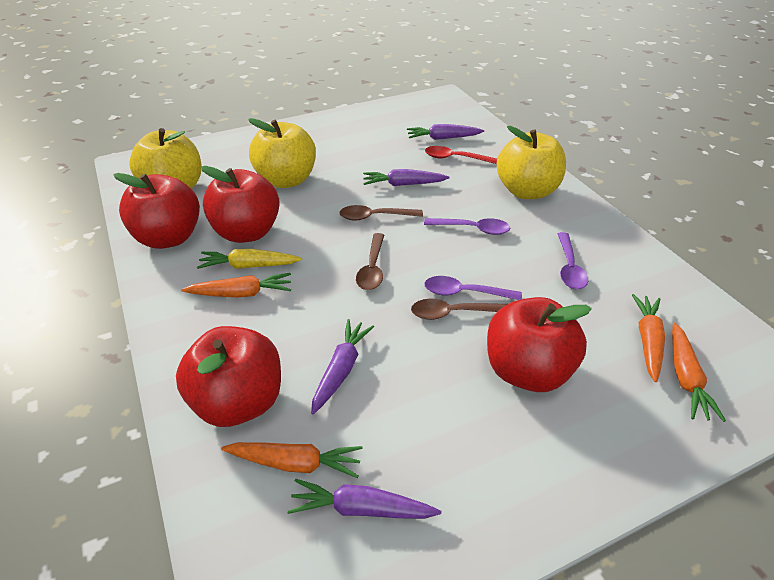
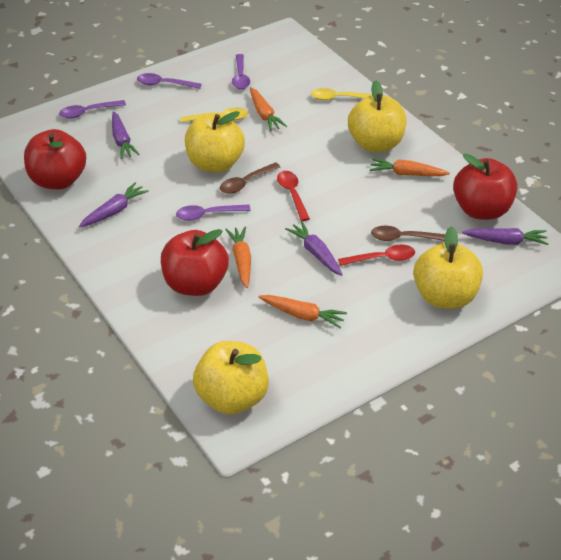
brown spoon: 3 -> 2
purple spoon: 3 -> 4
red apple: 4 -> 3
red spoon: 1 -> 2
yellow apple: 3 -> 4
yellow carrot: 1 -> 0
yellow spoon: 0 -> 2

